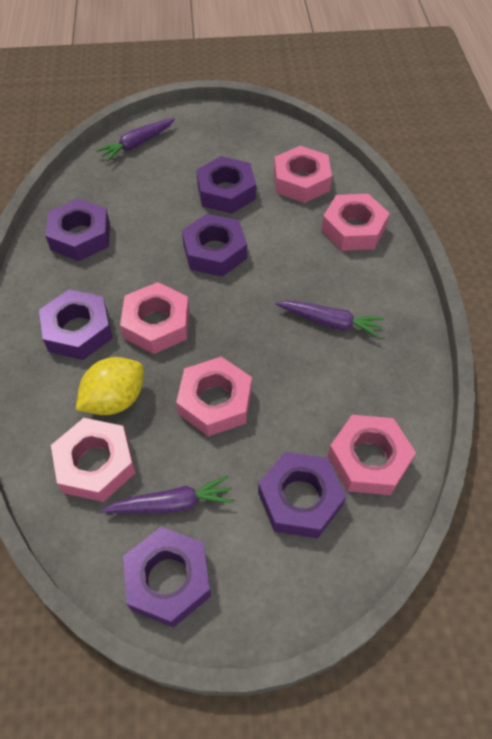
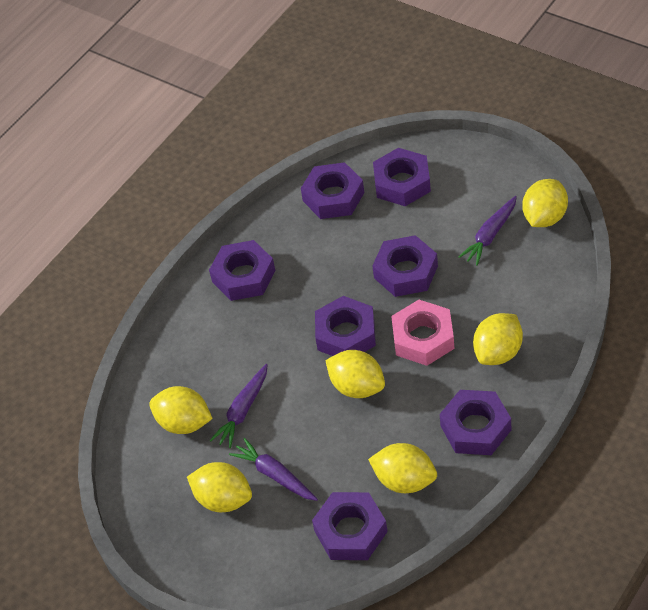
pink nut: 6 -> 1
purple nut: 6 -> 7
yellow lemon: 1 -> 6

